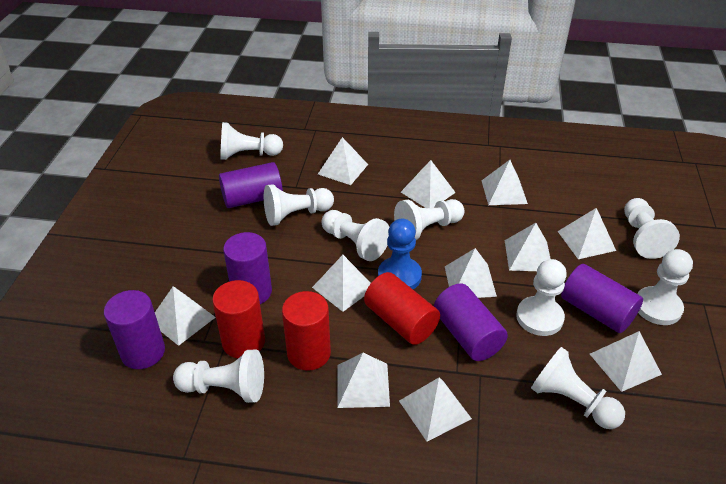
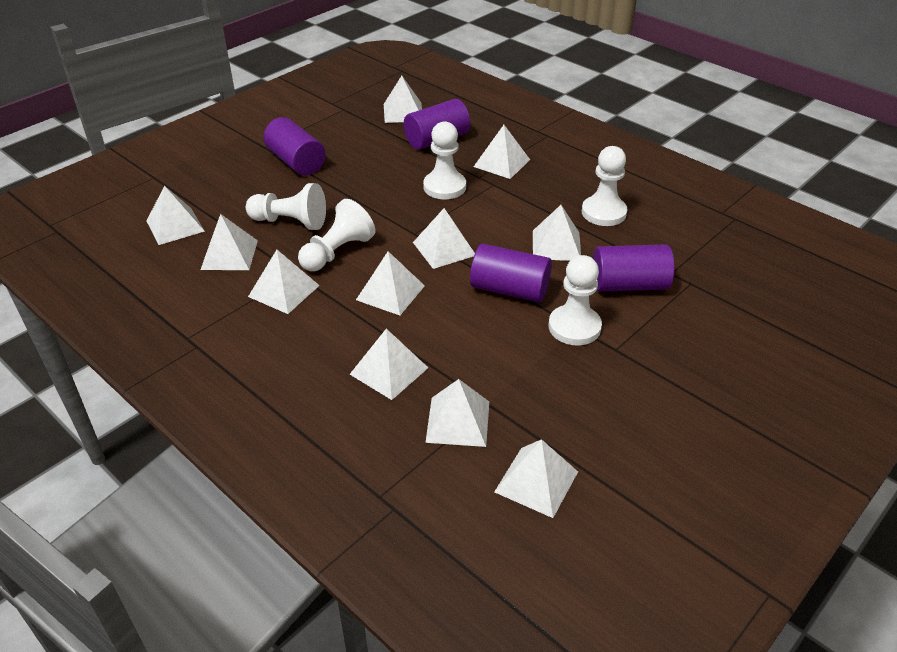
blue pawn: 1 -> 0
purple cylinder: 5 -> 4
red cylinder: 3 -> 0
white pawn: 9 -> 5

